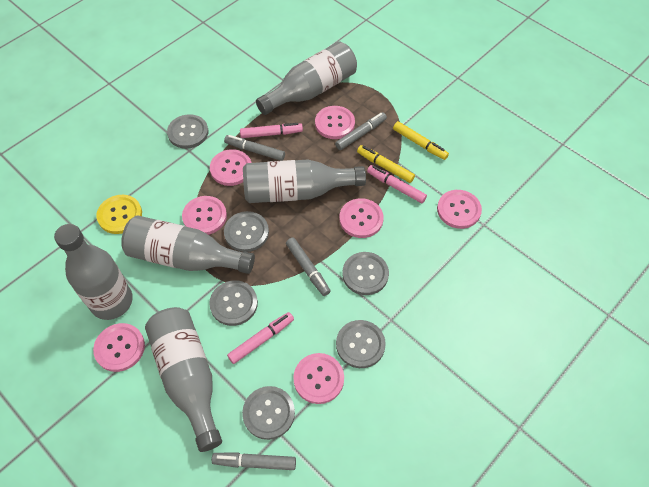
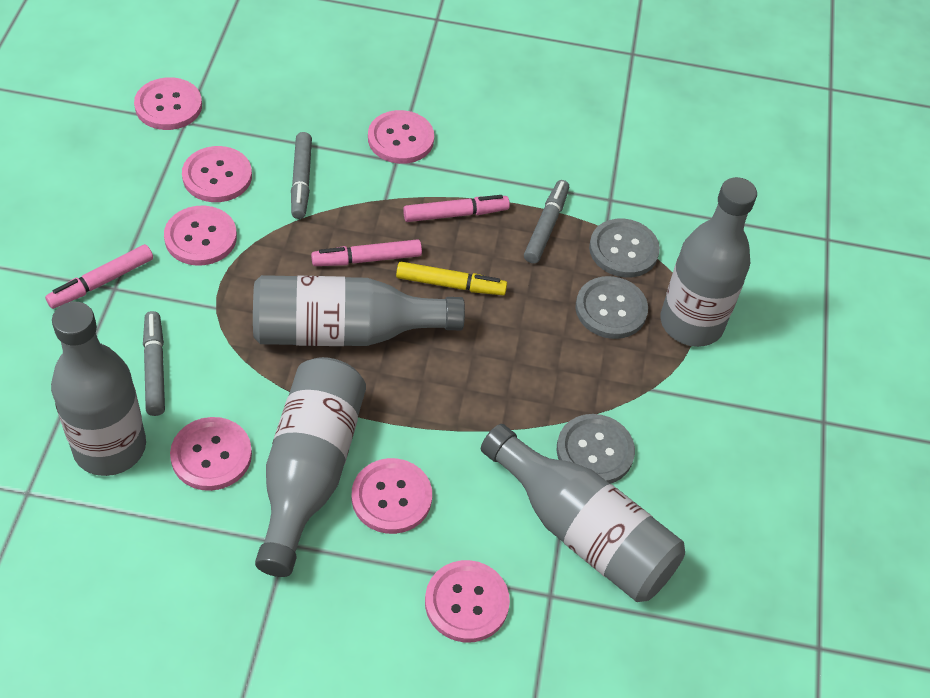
grey button: 6 -> 3
grey marker: 4 -> 3
yellow button: 1 -> 0
yellow marker: 2 -> 1

